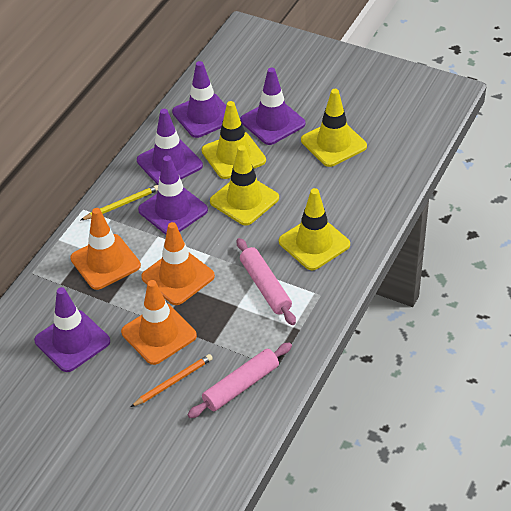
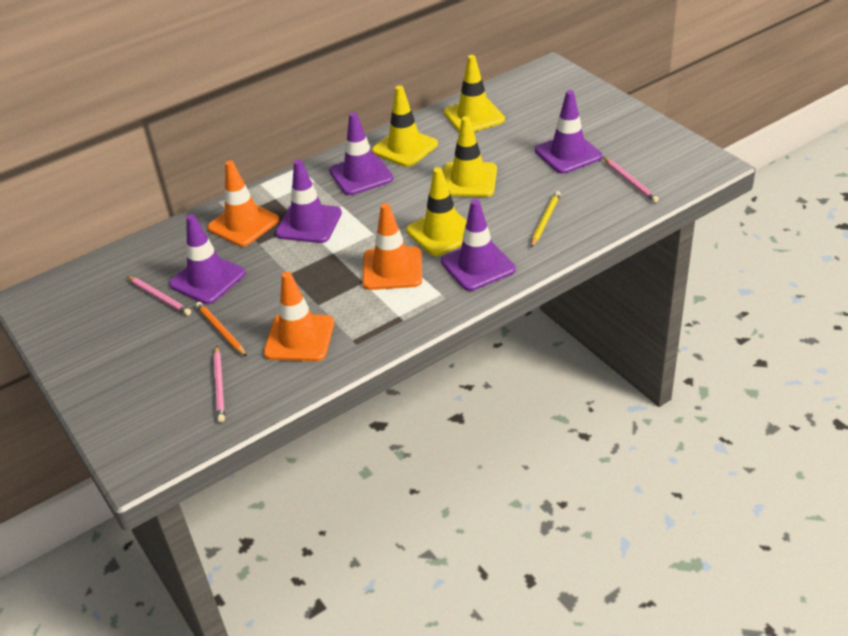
pink pencil: 0 -> 3
pink rolling pin: 2 -> 0

